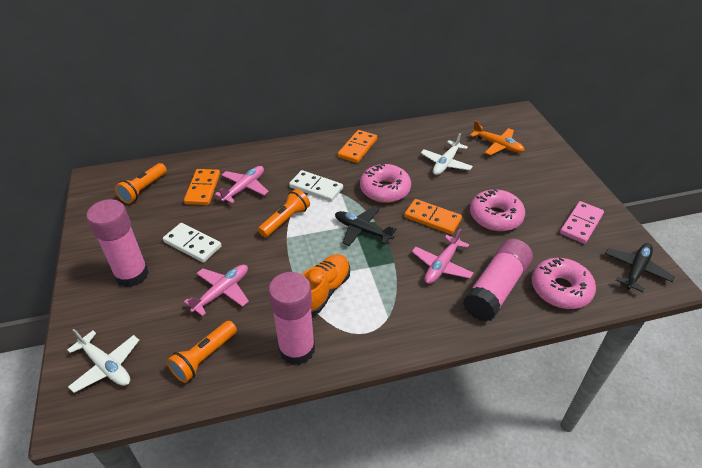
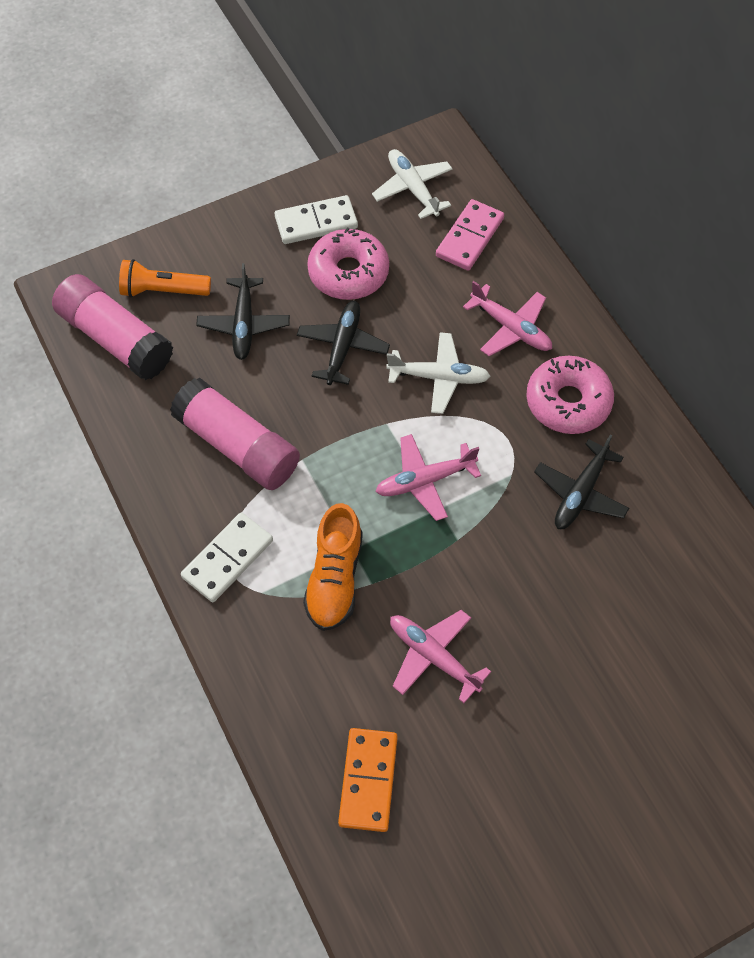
black plane: 2 -> 3
orange domino: 3 -> 1
orange flashlight: 3 -> 1
orange plane: 1 -> 0
pink donut: 3 -> 2
pink glue stick: 3 -> 2

